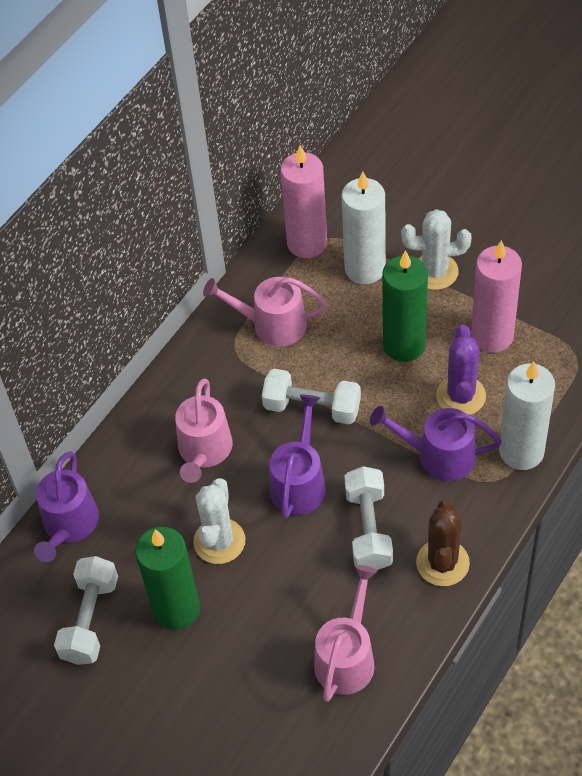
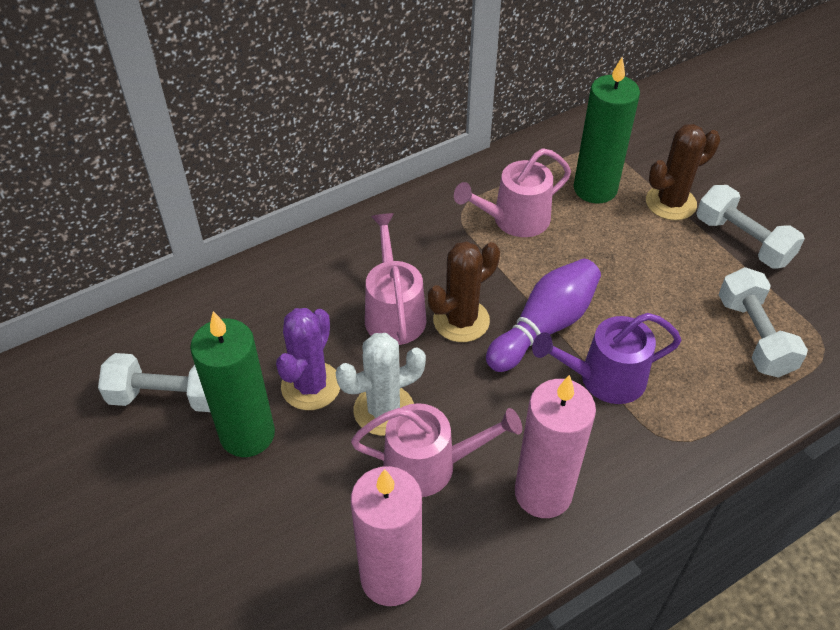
brown cactus: 1 -> 2
purple bowling pin: 0 -> 1
purple watering can: 3 -> 1
white cactus: 2 -> 1
white candle: 2 -> 0

